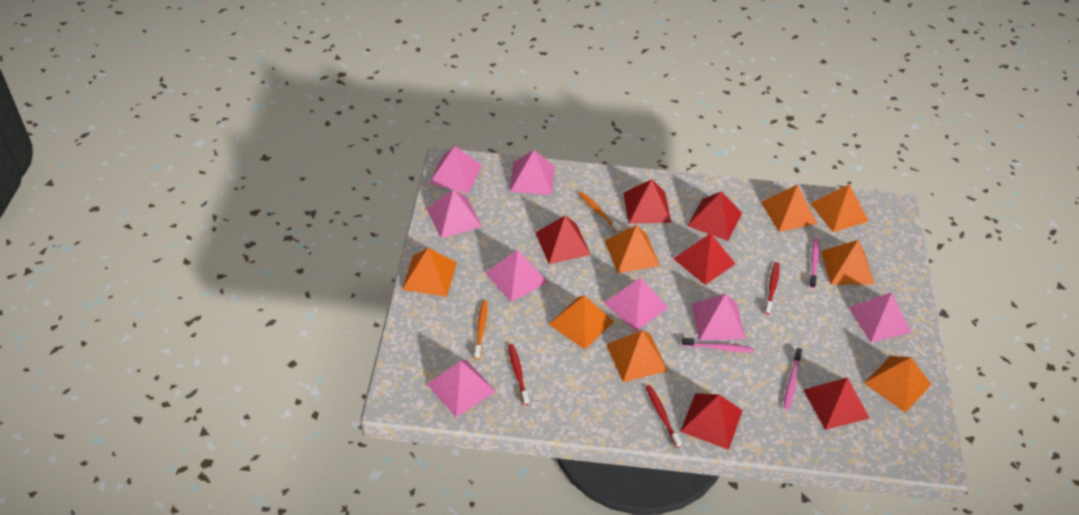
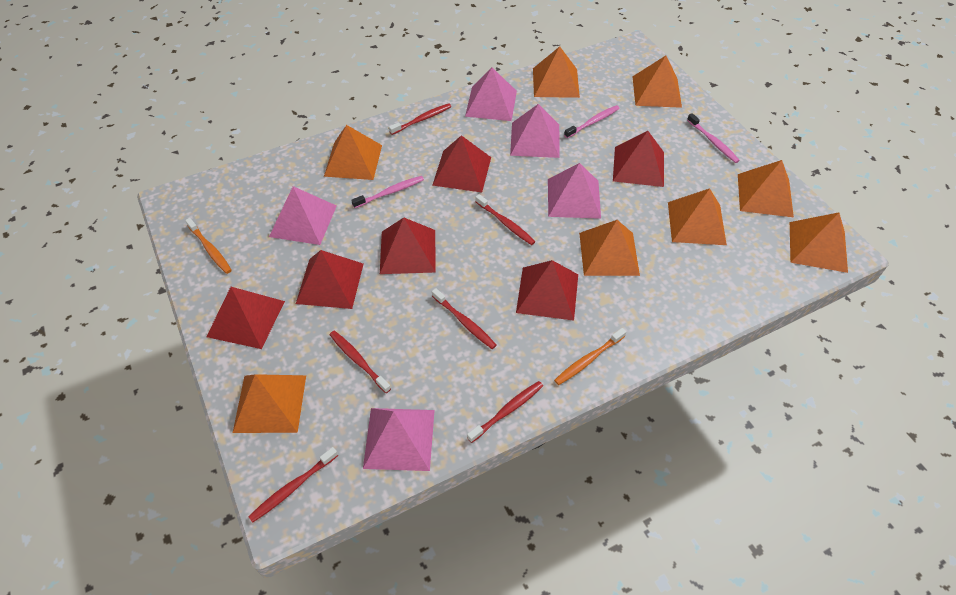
pink pyramid: 8 -> 5
red toothbrush: 3 -> 6

